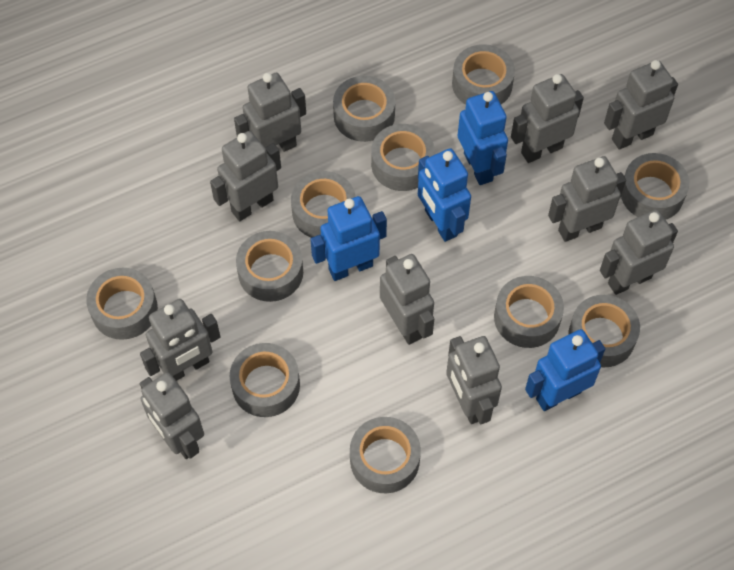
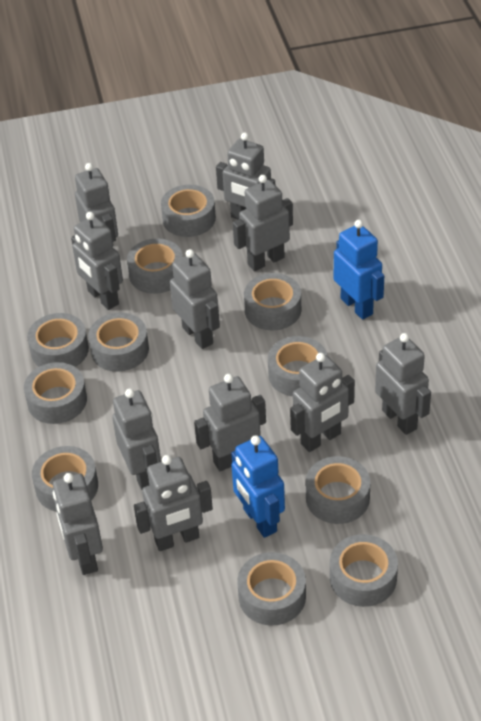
blue robot: 4 -> 2
grey robot: 10 -> 11

